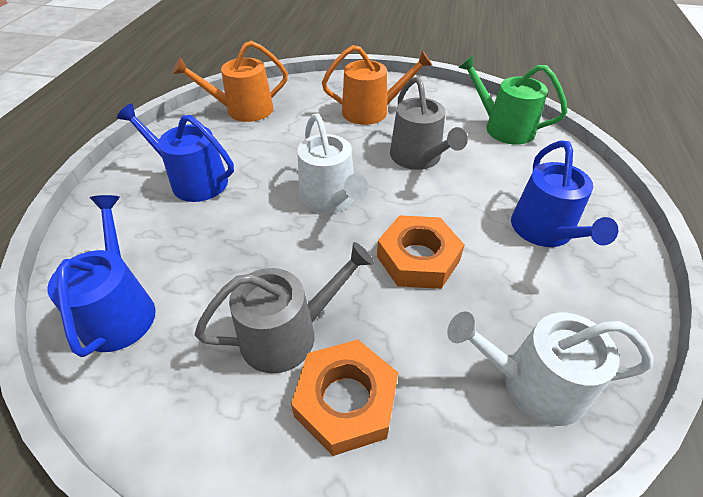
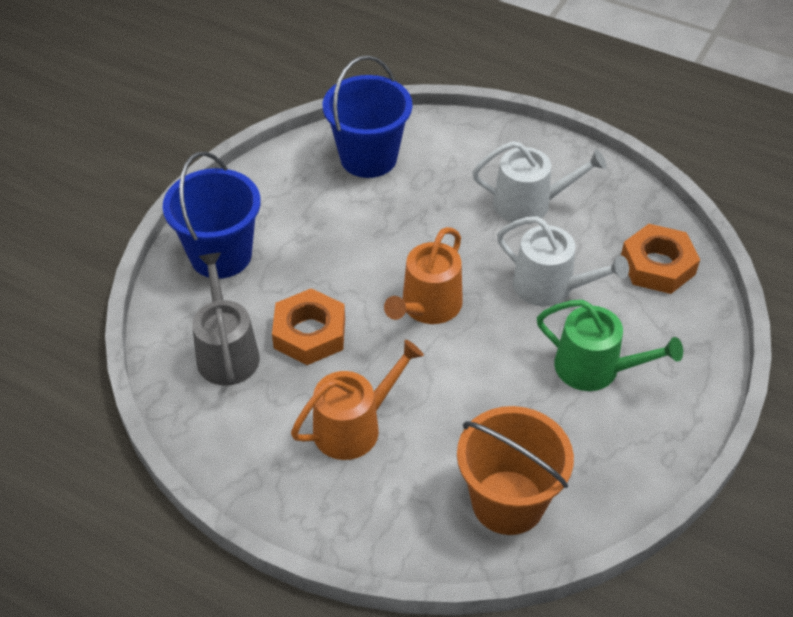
blue bucket: 0 -> 2
blue watering can: 3 -> 0
grey watering can: 2 -> 1
orange bucket: 0 -> 1

